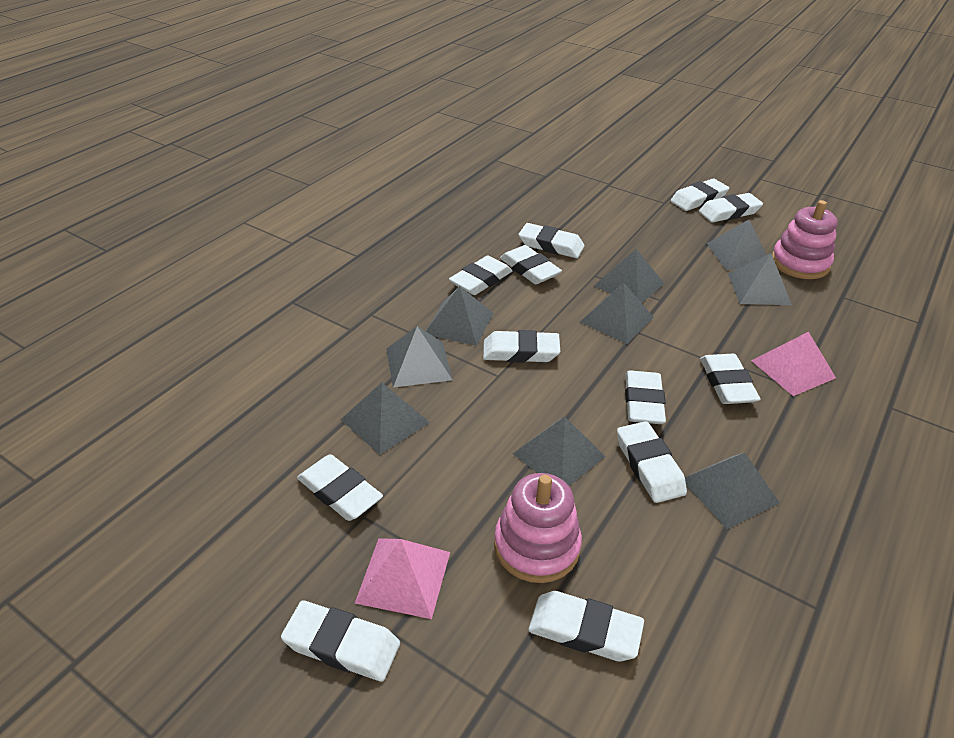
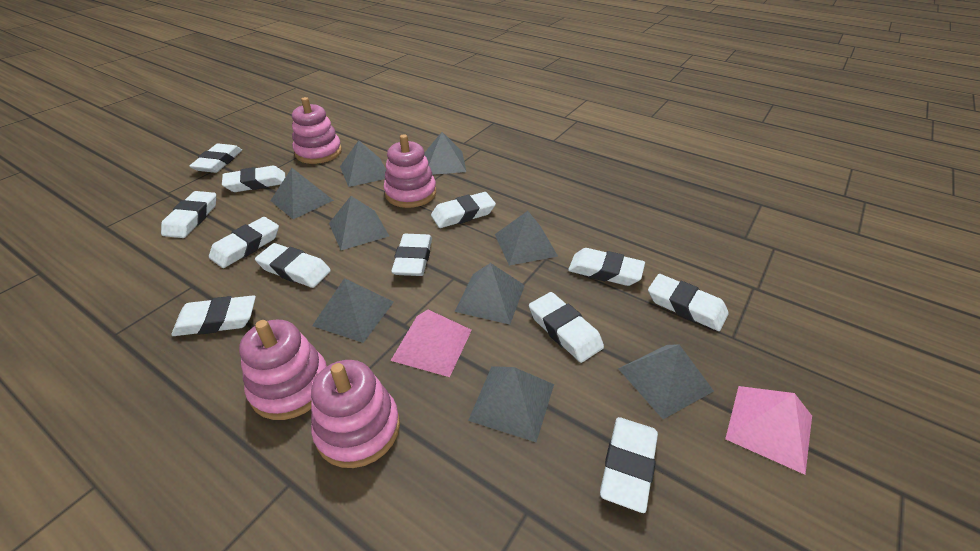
pink stacking toy: 2 -> 4

